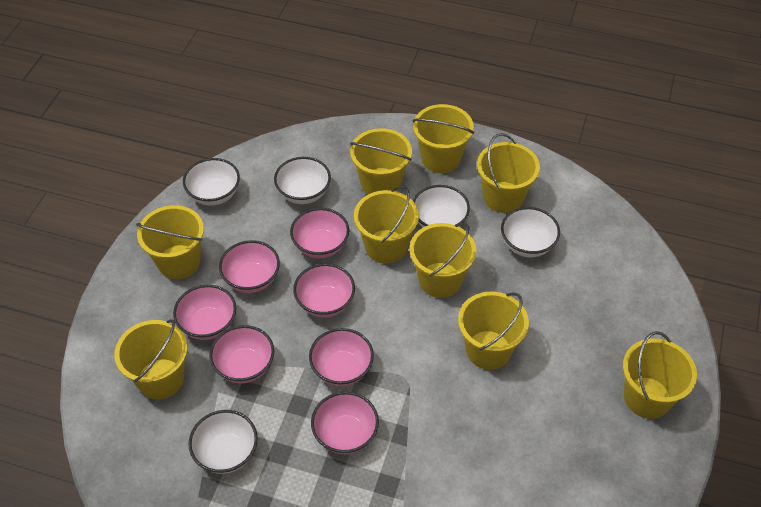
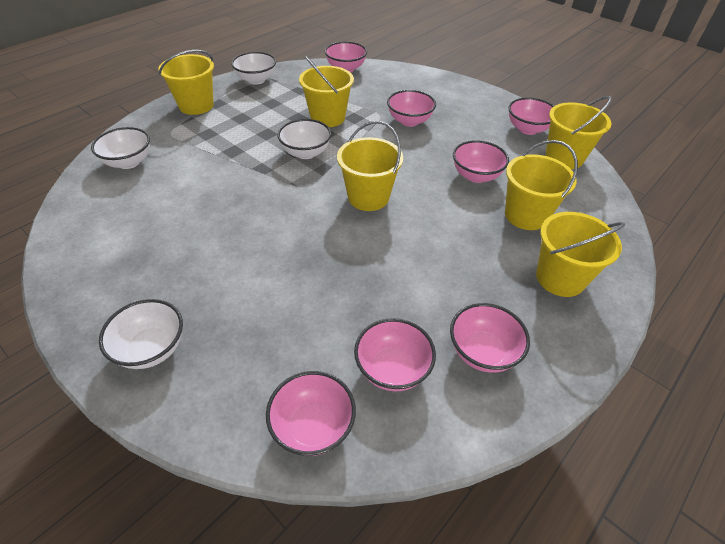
white bowl: 5 -> 4
yellow bucket: 9 -> 6

